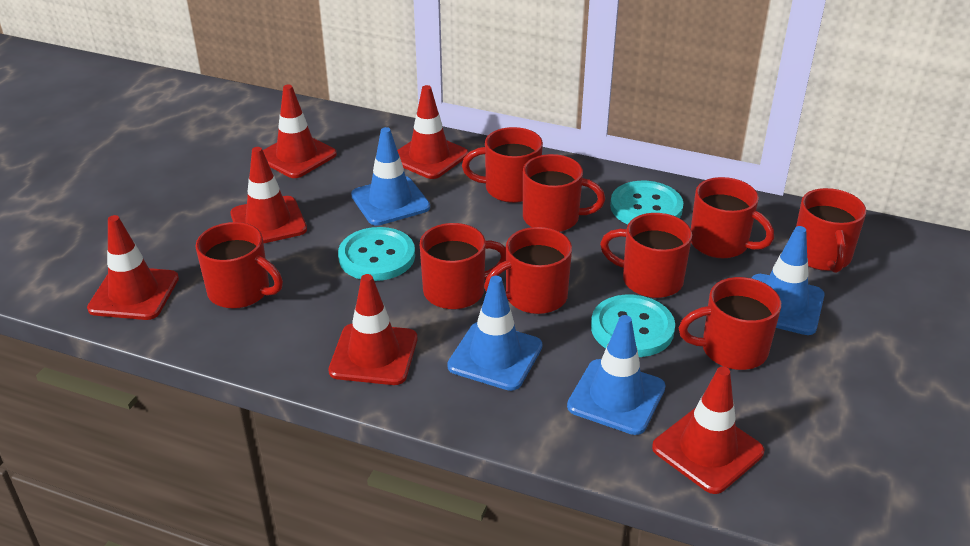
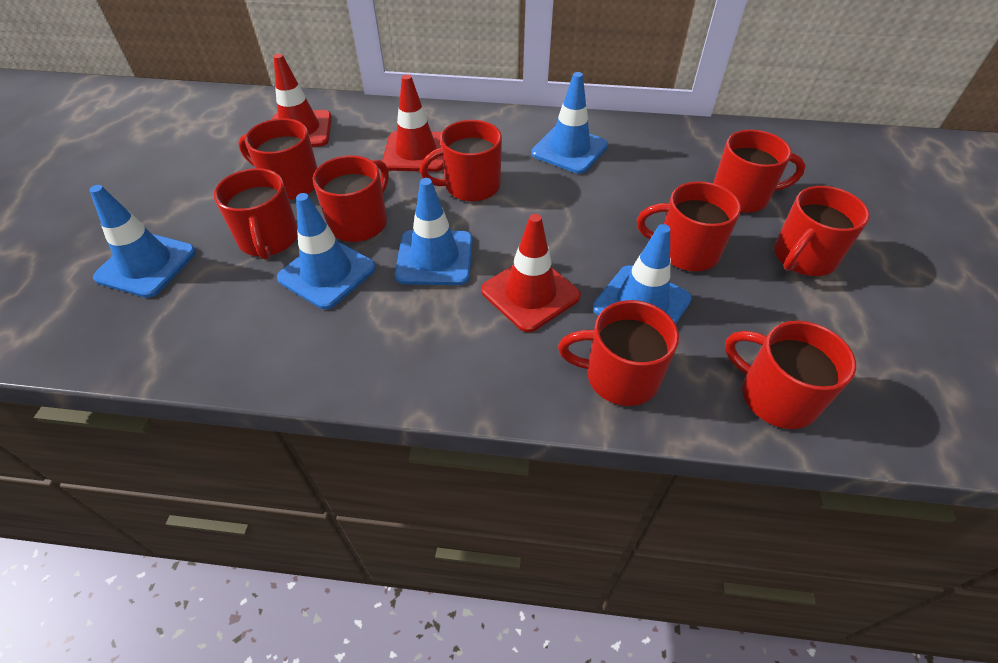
blue traffic cone: 4 -> 5
red traffic cone: 6 -> 3
turquoise button: 3 -> 0

